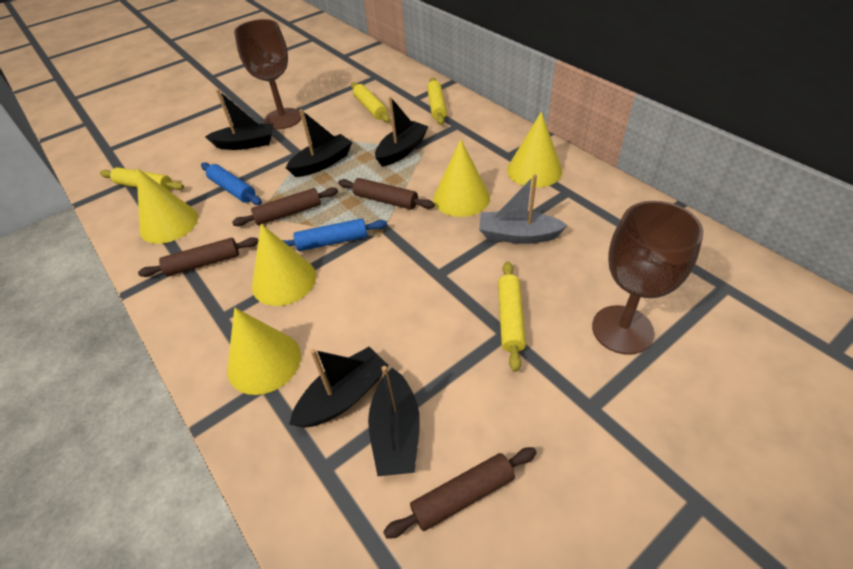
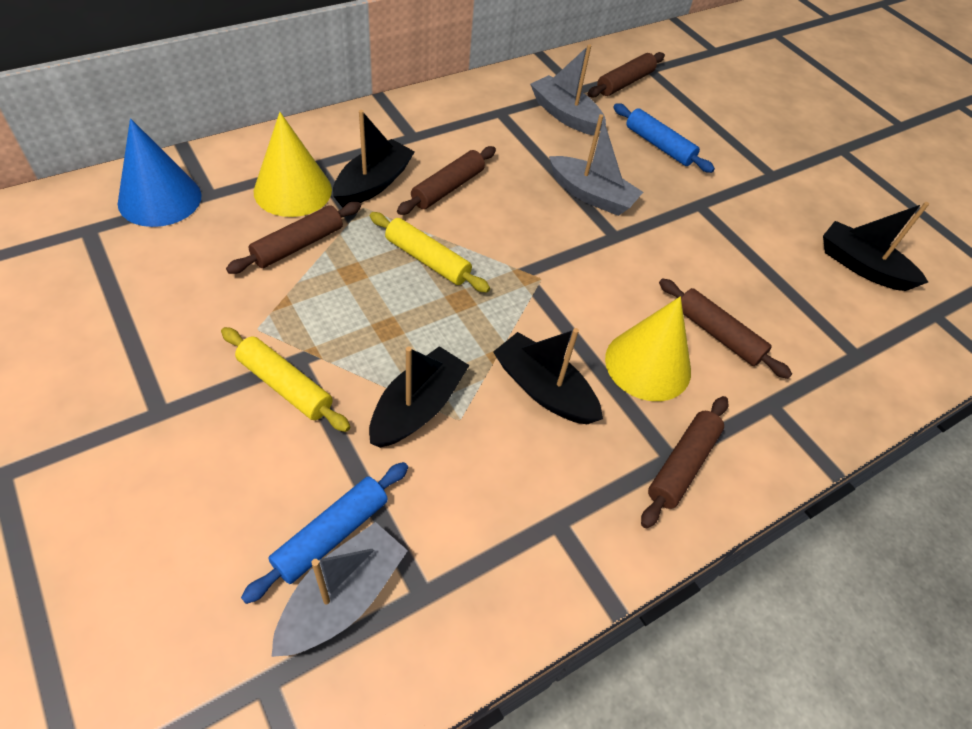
black boat: 5 -> 4
blue cone: 0 -> 1
brown goblet: 2 -> 0
brown rolling pin: 4 -> 5
grey boat: 1 -> 3
yellow cone: 5 -> 2
yellow rolling pin: 4 -> 2

